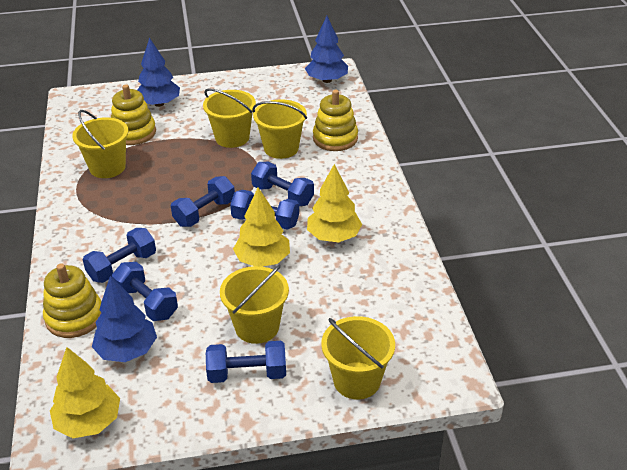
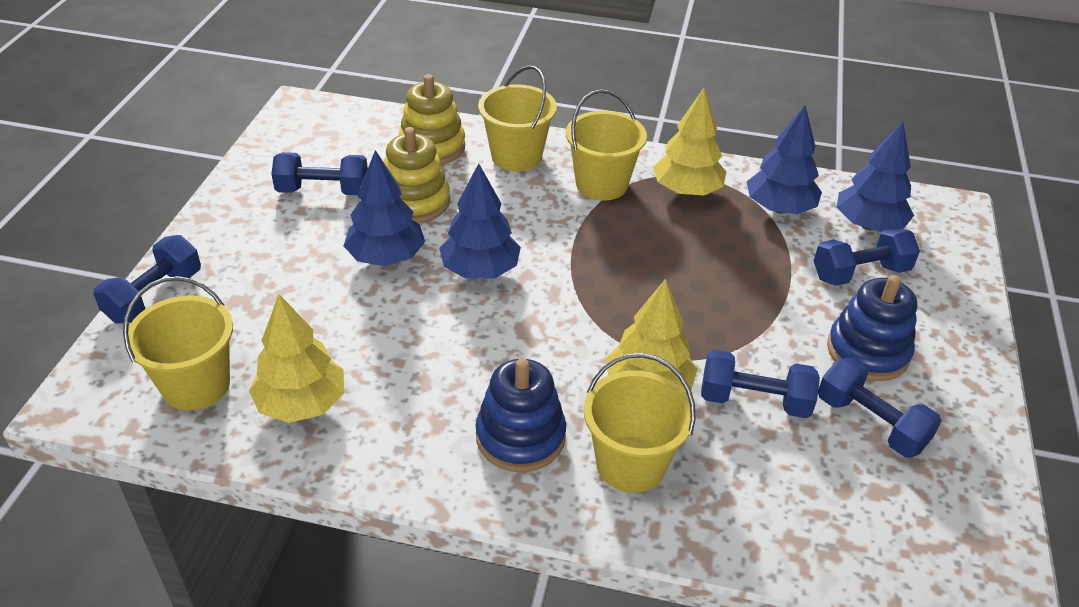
blue dumbbell: 6 -> 5
blue stacking toy: 0 -> 2
blue tree: 3 -> 4
yellow bucket: 5 -> 4
yellow stacking toy: 3 -> 2

